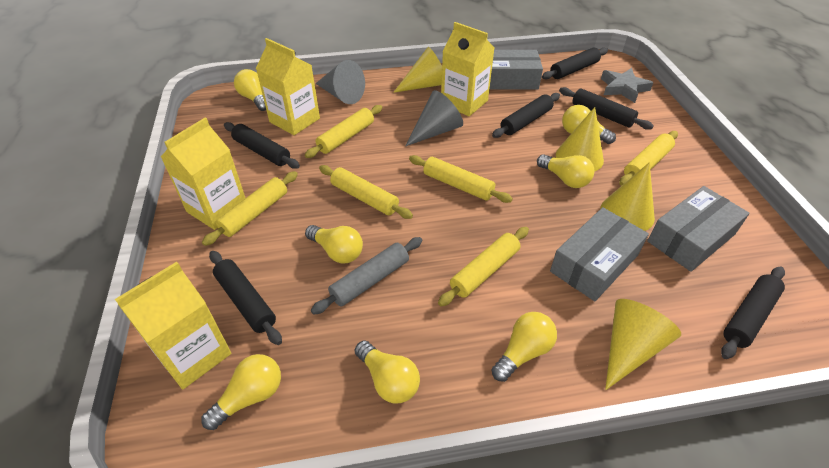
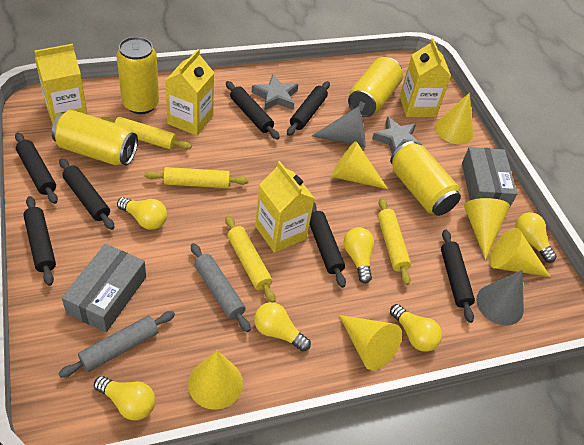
black rolling pin: 6 -> 7
grey box: 3 -> 2
grey rolling pin: 1 -> 2
grey star: 1 -> 2
yellow can: 0 -> 4
yellow cone: 4 -> 6
yellow light bulb: 7 -> 6
yellow rolling pin: 6 -> 4

